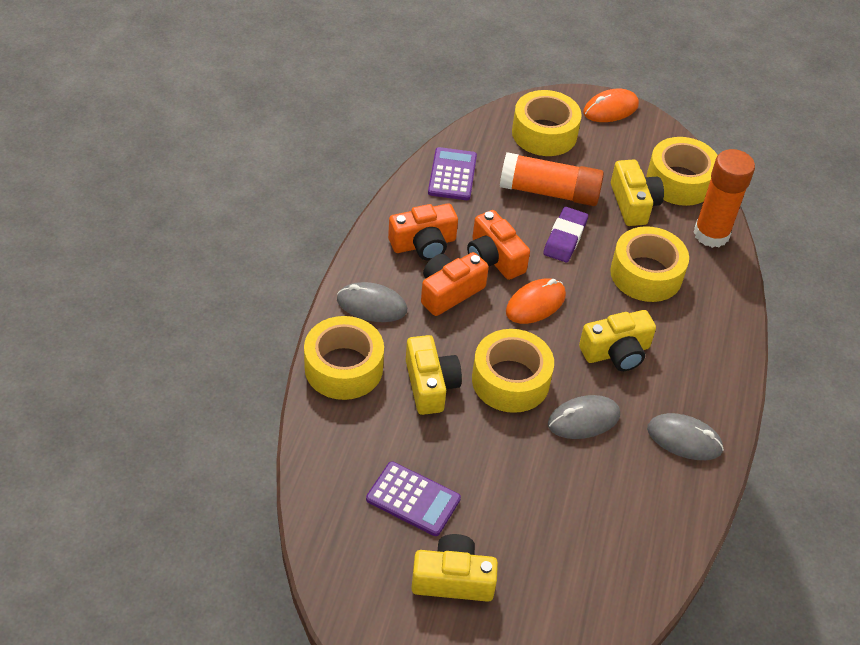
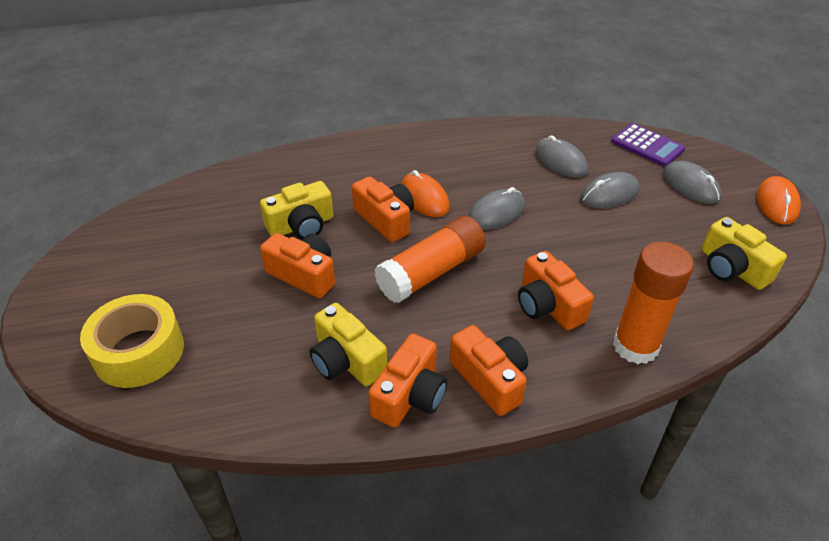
grey mouse: 3 -> 4
orange camera: 3 -> 5
purple calculator: 2 -> 1
purple eraser: 1 -> 0
yellow camera: 4 -> 3
yellow tape: 5 -> 1

